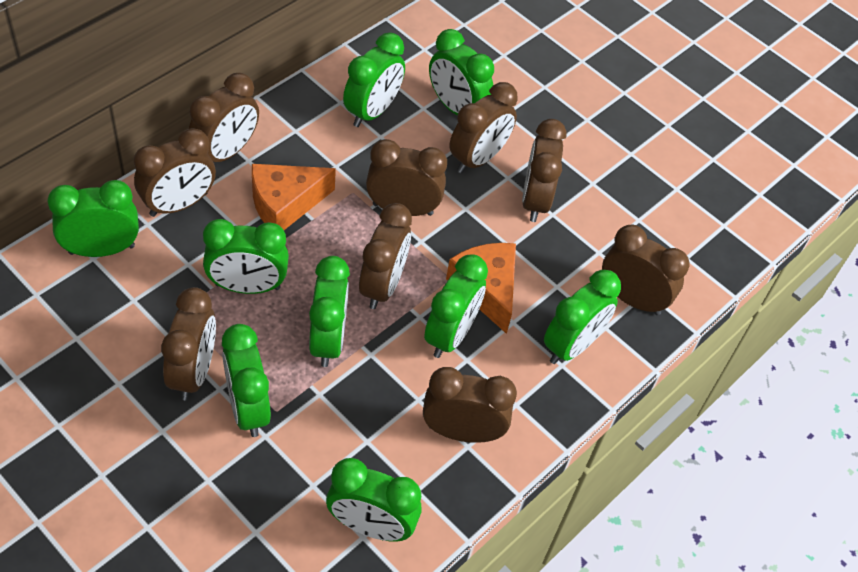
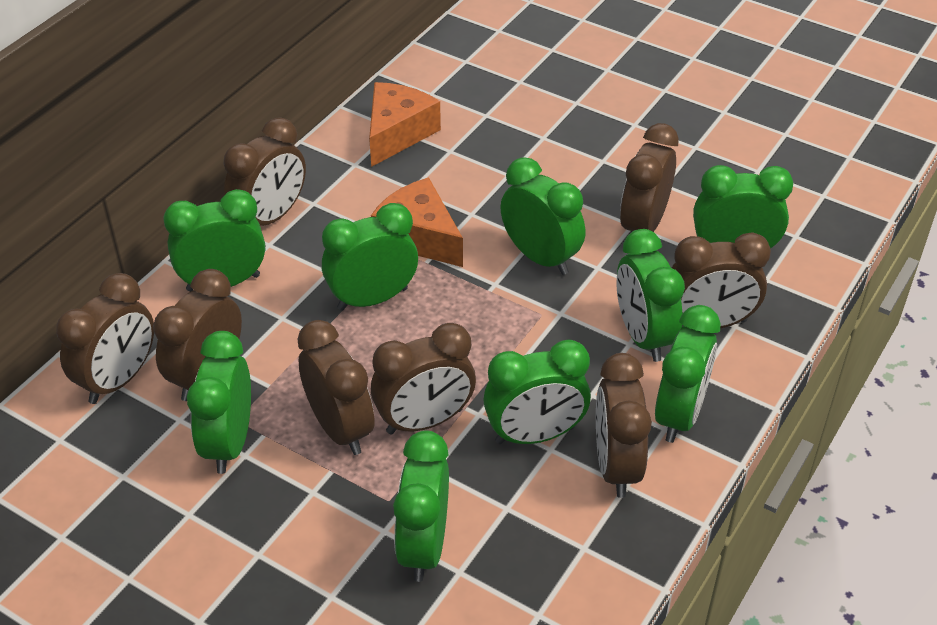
brown clock: 9 -> 8

